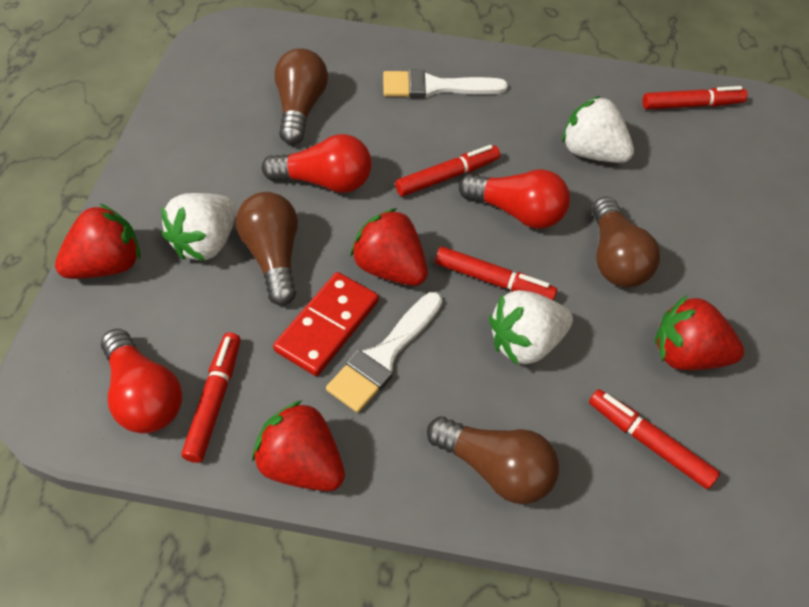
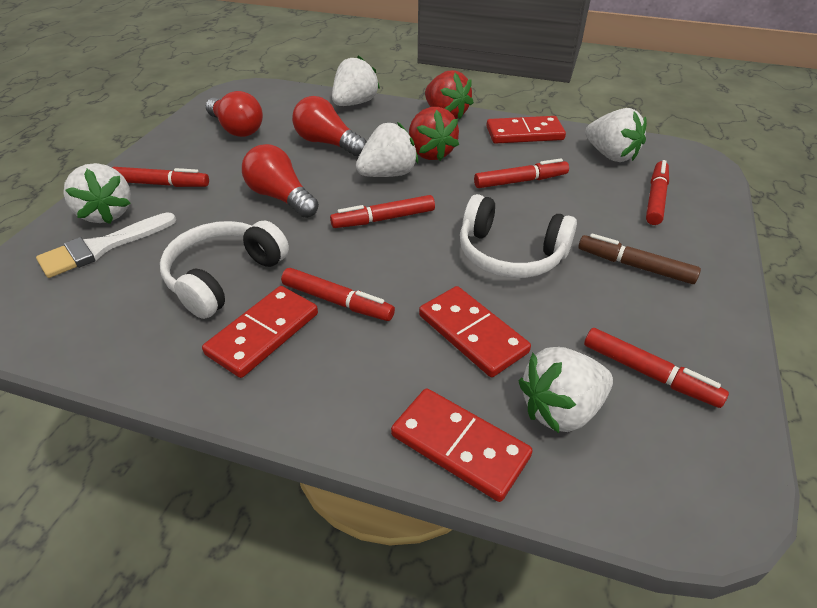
brown light bulb: 4 -> 0
brown marker: 0 -> 1
red domino: 1 -> 4
red marker: 5 -> 6
red strawberry: 4 -> 2
white brush: 2 -> 1
white headphones: 0 -> 2
white strawberry: 3 -> 5

